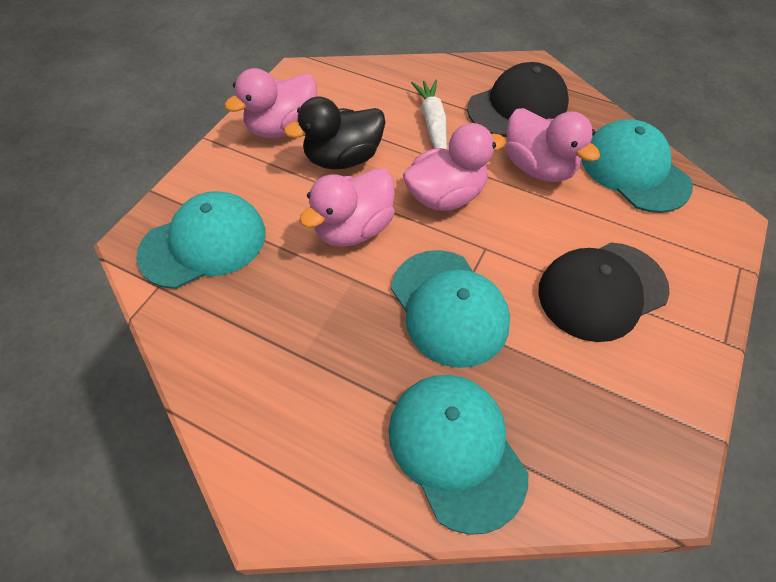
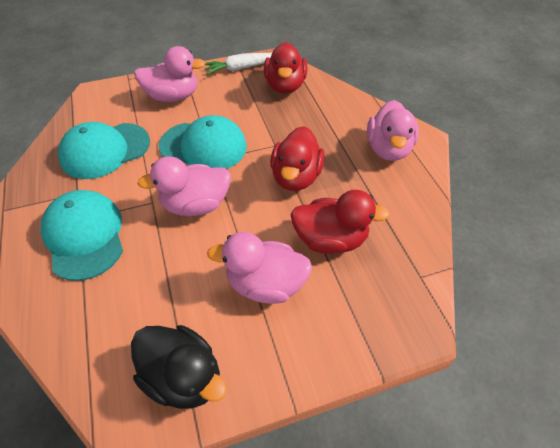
black cap: 2 -> 0
red duck: 0 -> 3
turquoise cap: 4 -> 3

